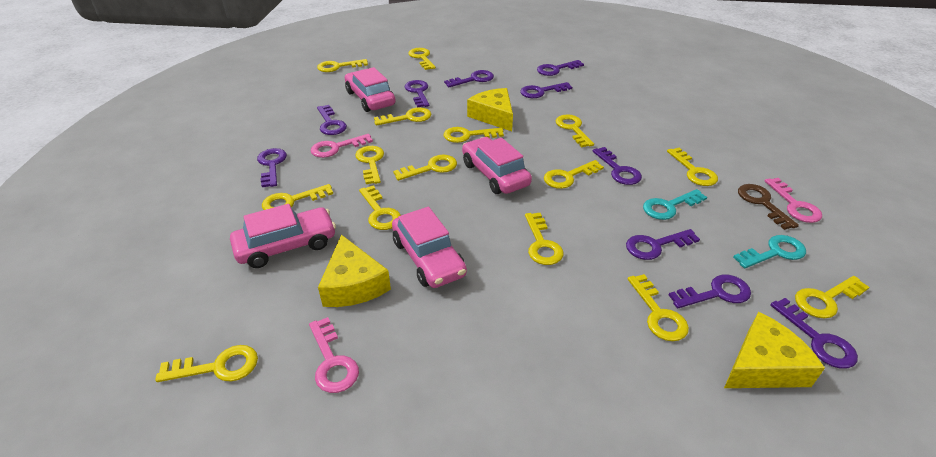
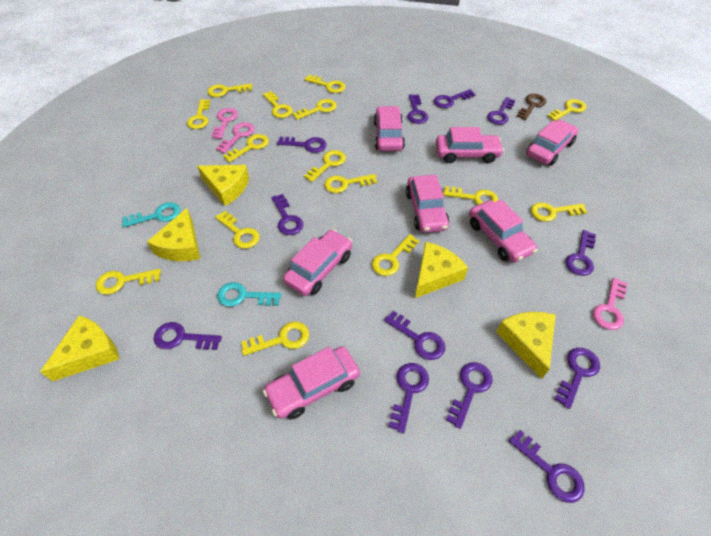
pink car: 4 -> 7
purple key: 10 -> 12
yellow cheese: 3 -> 5

